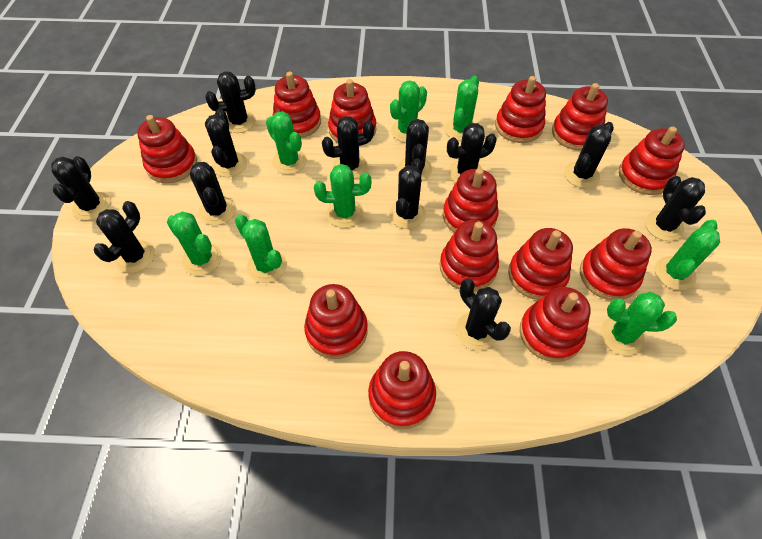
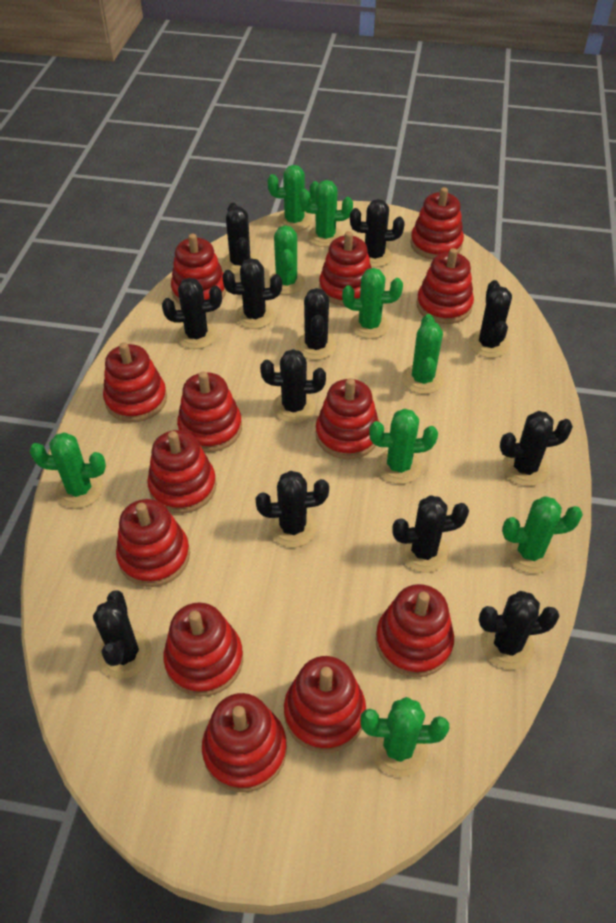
green cactus: 8 -> 9

